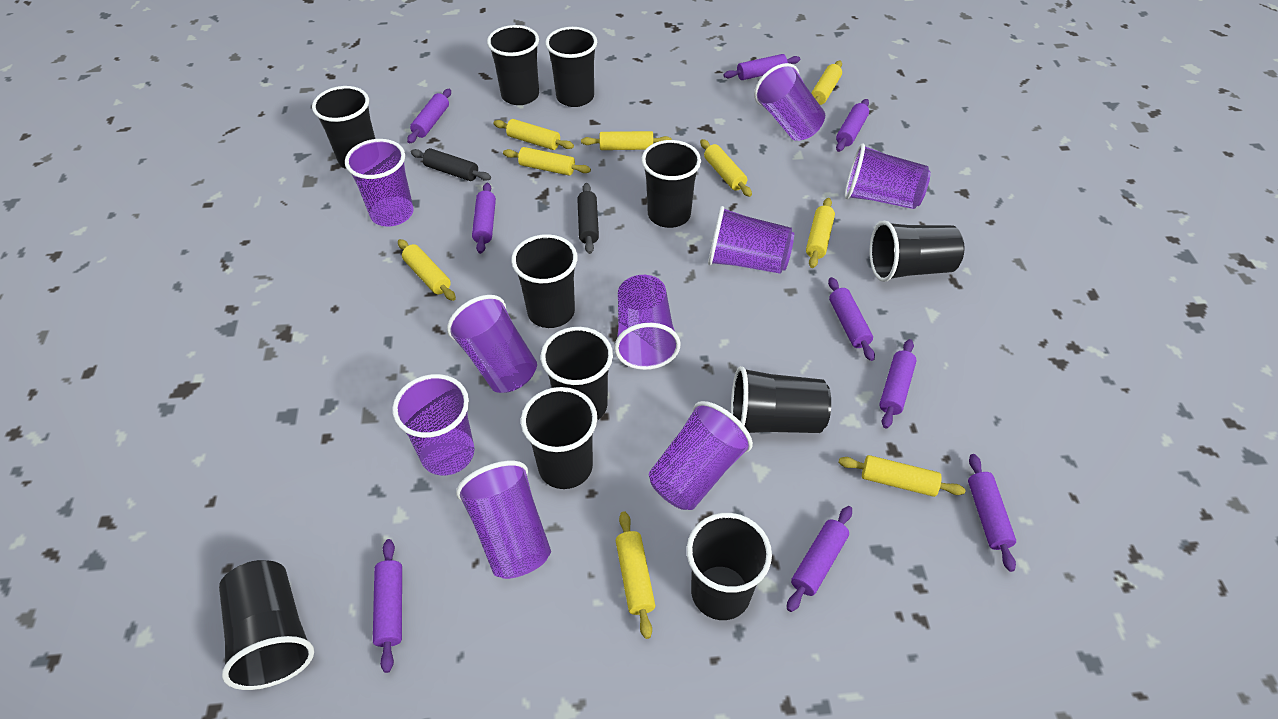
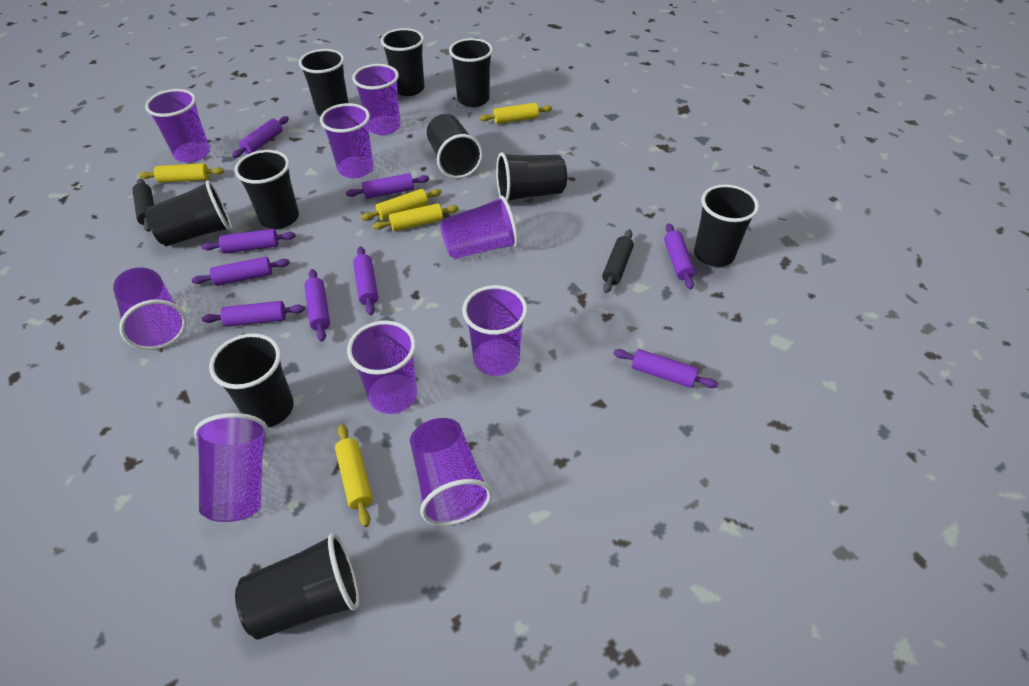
black cup: 11 -> 10
yellow rolling pin: 9 -> 5

